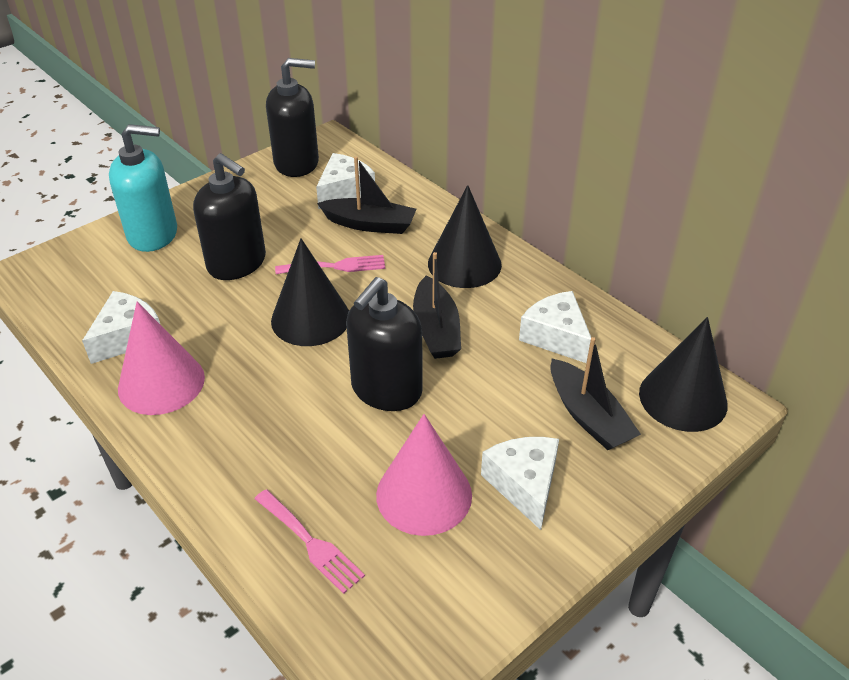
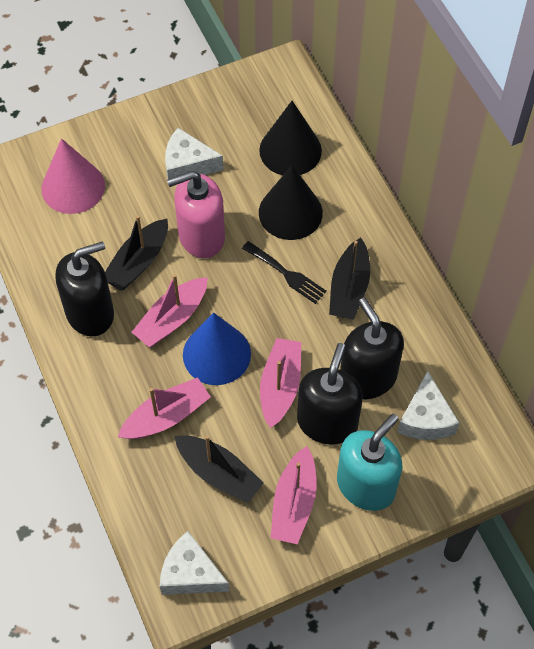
black cone: 3 -> 2
black fork: 0 -> 1
blue cone: 0 -> 1
pink boat: 0 -> 4
pink cone: 2 -> 1
pink fork: 2 -> 0
pink soap dispenser: 0 -> 1
white cheese: 4 -> 3

